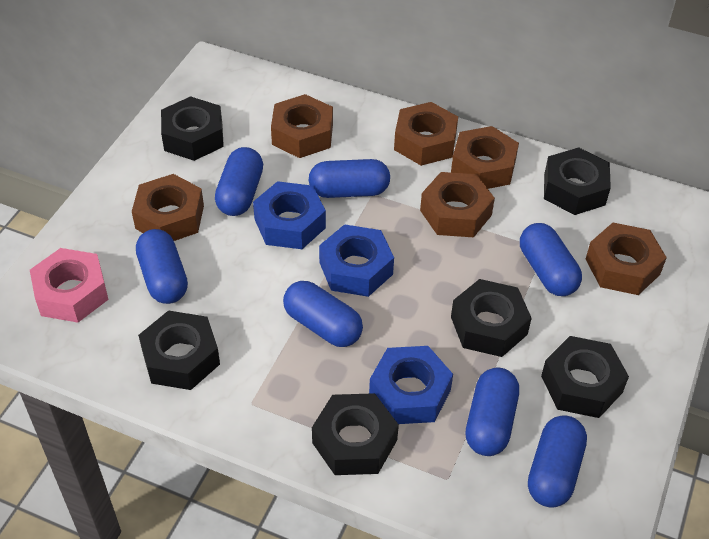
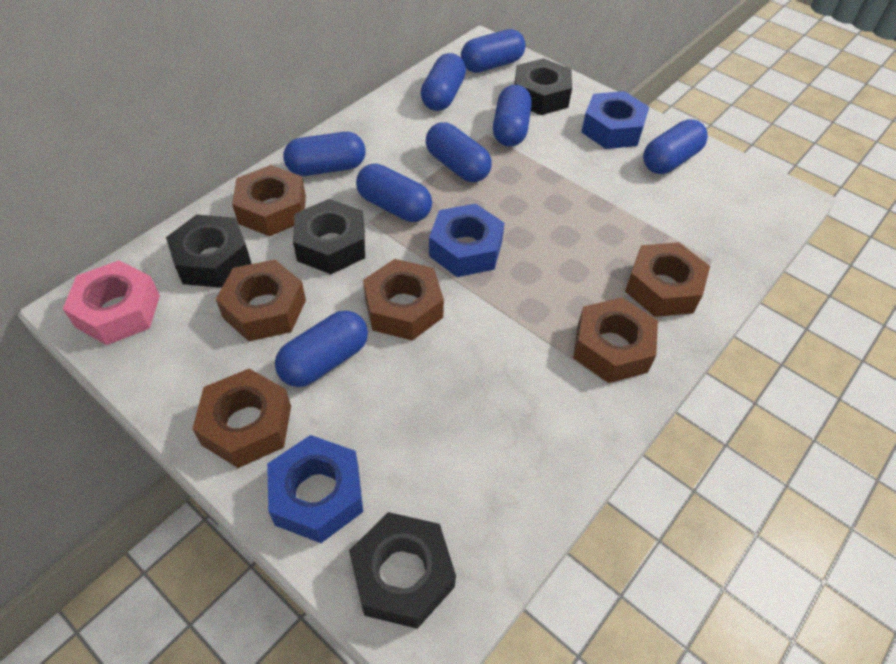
black nut: 6 -> 4
blue capsule: 7 -> 8

